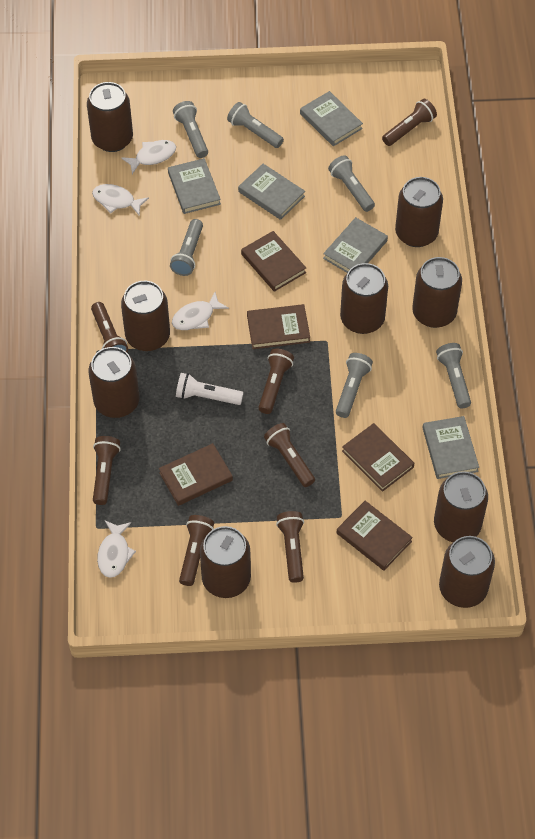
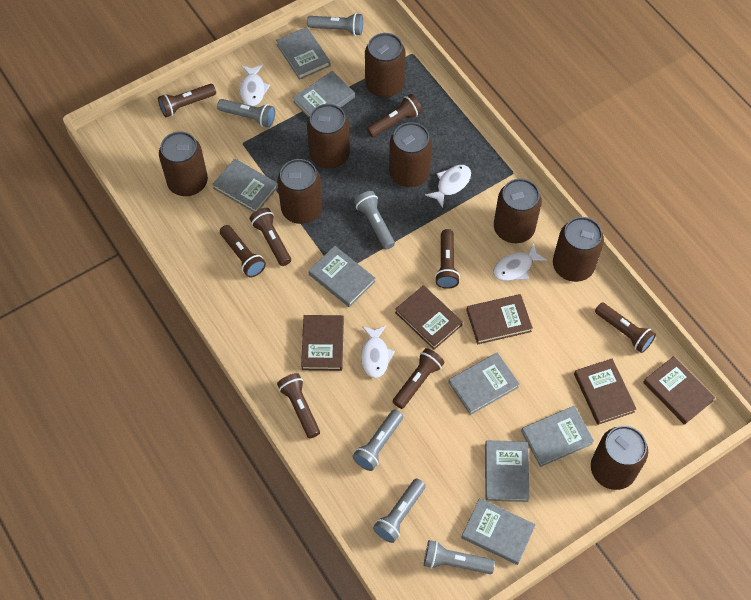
brown can: 9 -> 8
brown flashlight: 7 -> 8
grey book: 5 -> 8
white flashlight: 1 -> 0

